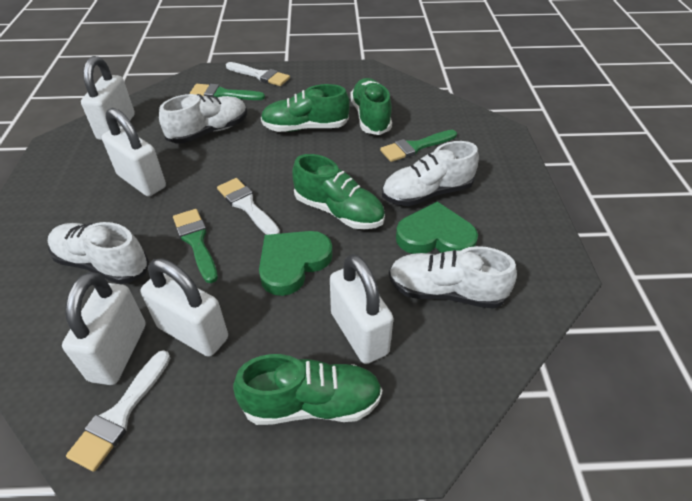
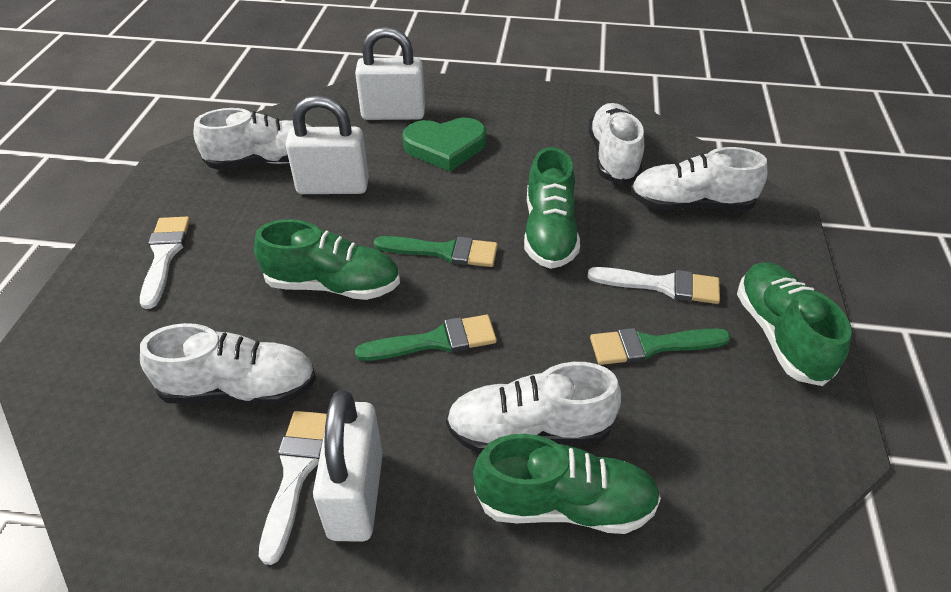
green heart: 2 -> 1
white padlock: 5 -> 3
white shoe: 4 -> 5

